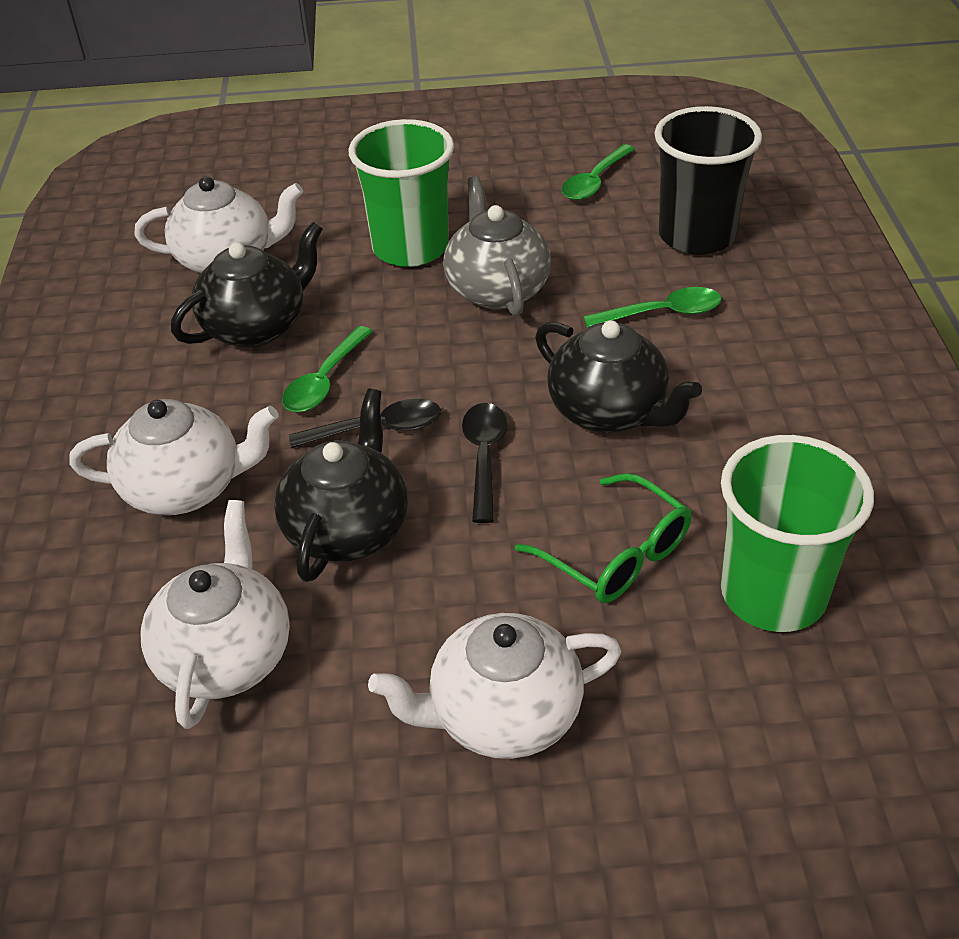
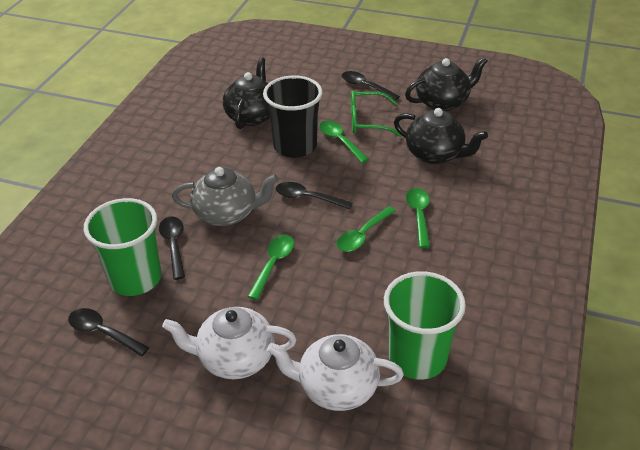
black spoon: 2 -> 4
green spoon: 3 -> 4
white teapot: 4 -> 2

